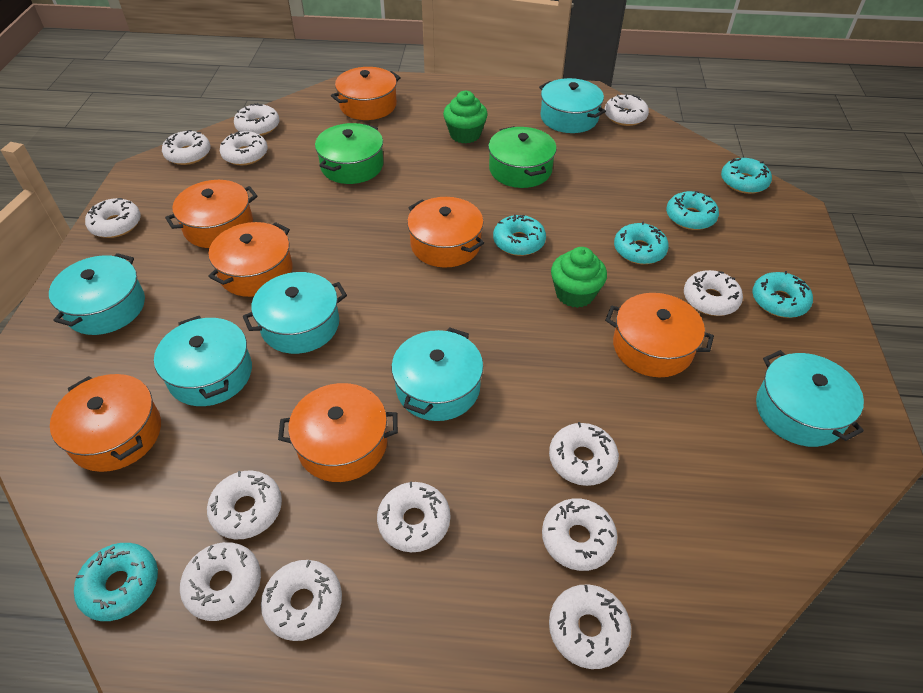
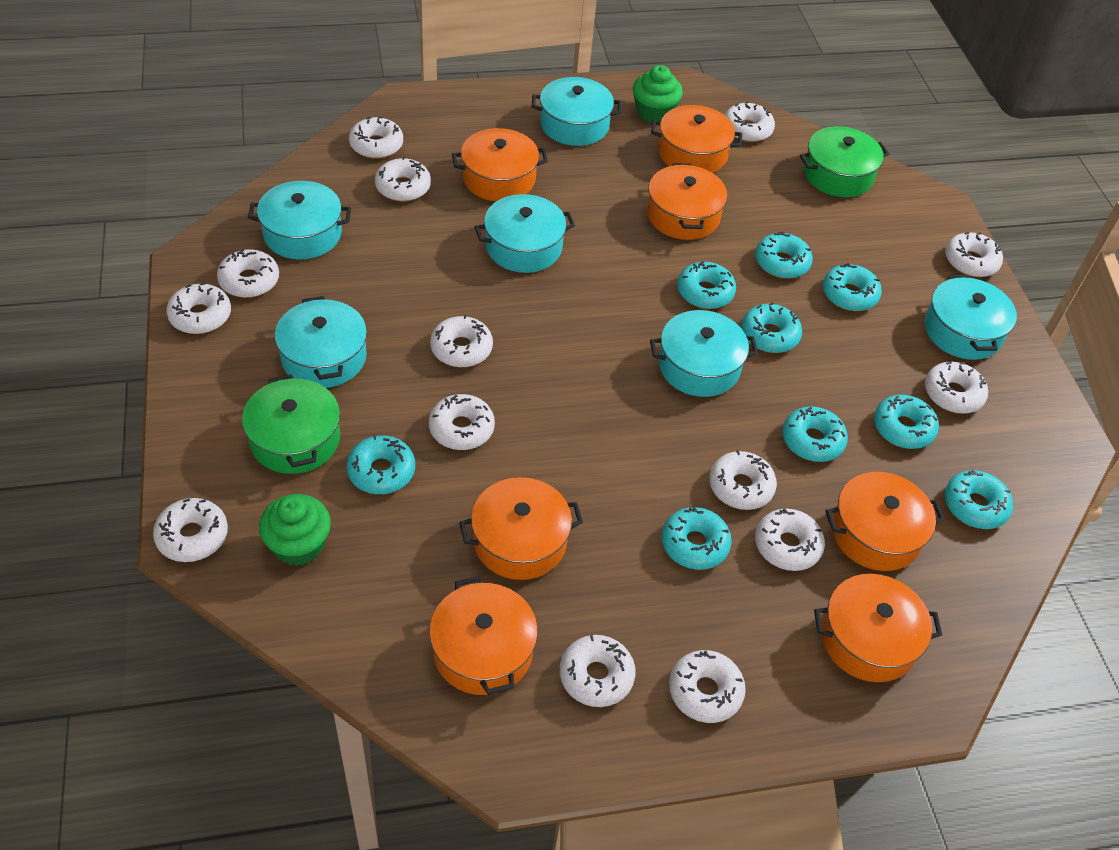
turquoise donut: 6 -> 9
white donut: 13 -> 14

